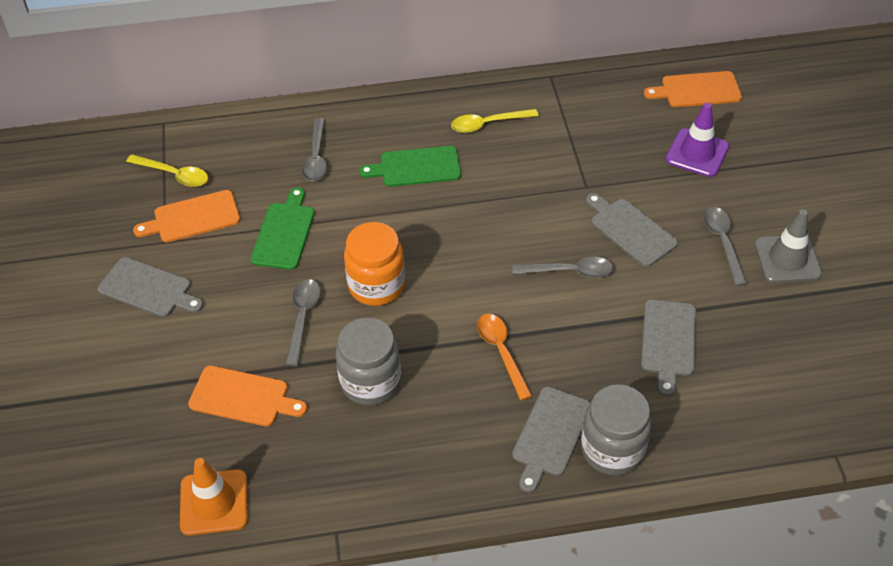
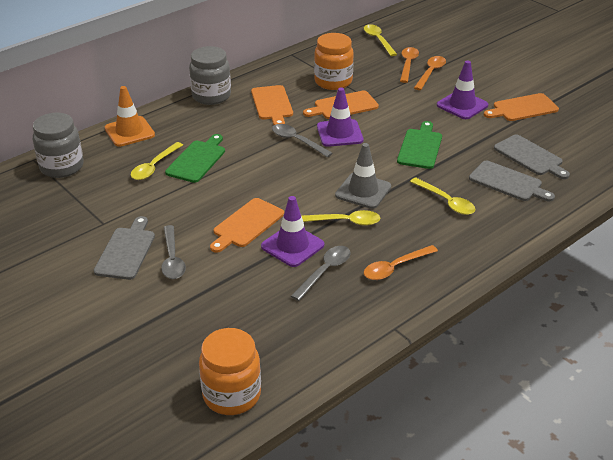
grey cutting board: 4 -> 3
grey spoon: 4 -> 3
orange cutting board: 3 -> 4
orange jar: 1 -> 2
orange spoon: 1 -> 3
purple traffic cone: 1 -> 3
yellow spoon: 2 -> 4

